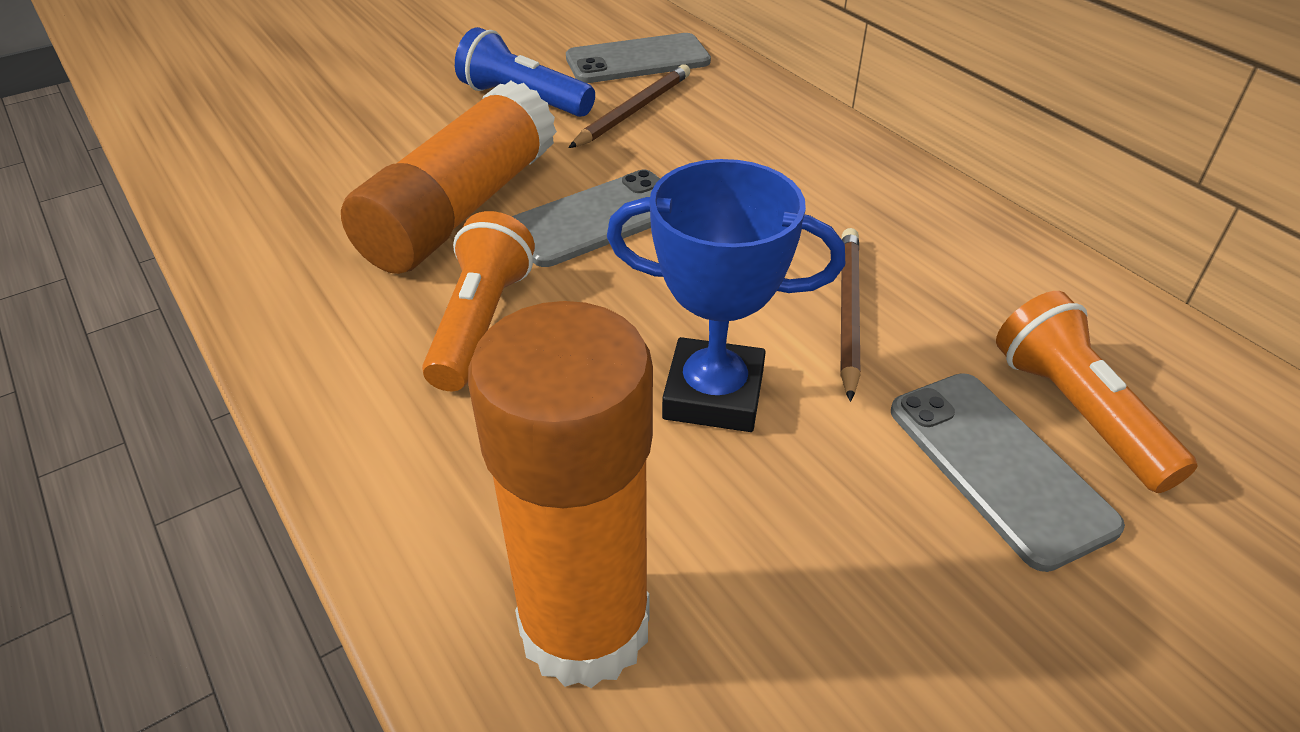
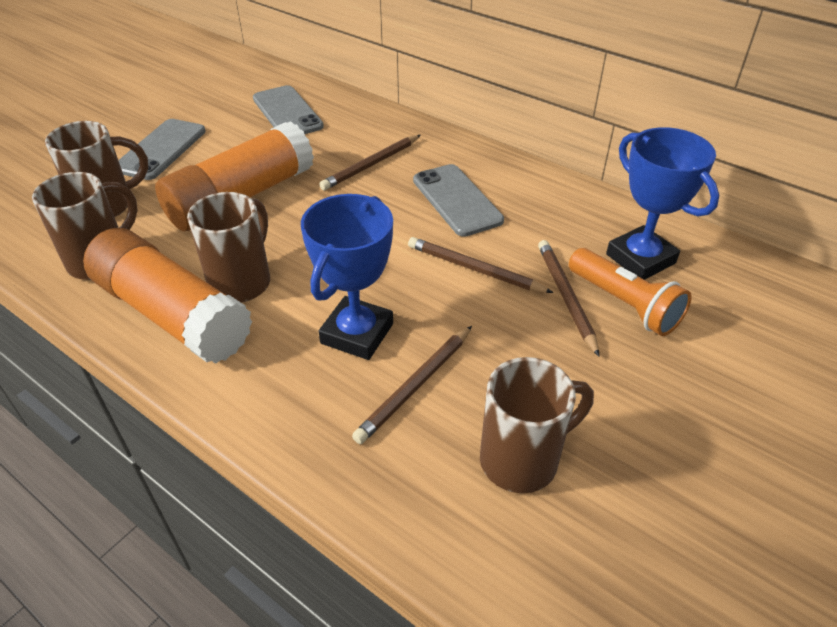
blue flashlight: 1 -> 0
blue trophy: 1 -> 2
brown mug: 0 -> 4
brown pencil: 2 -> 4
orange flashlight: 2 -> 1

